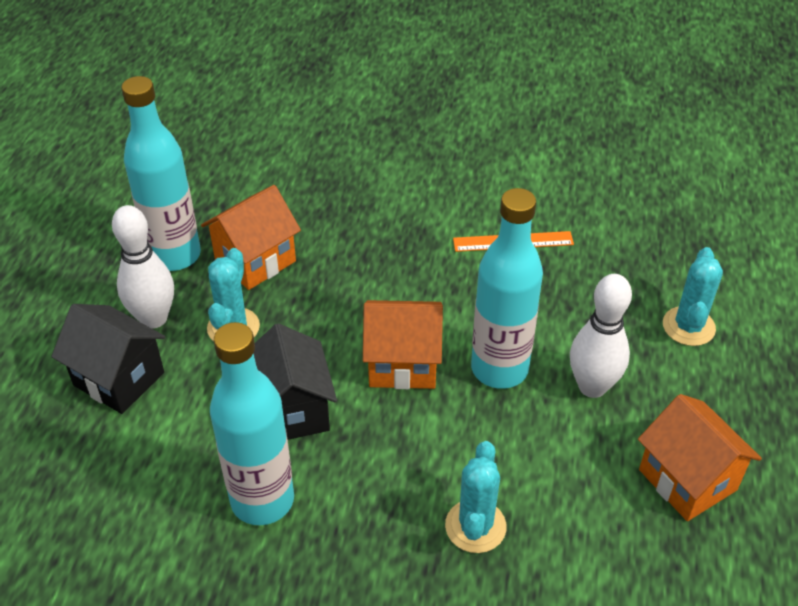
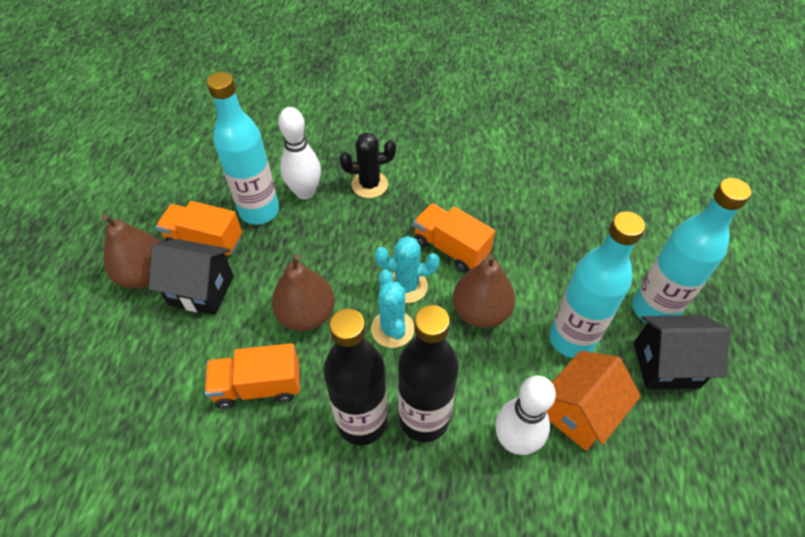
black bottle: 0 -> 2
black cactus: 0 -> 1
brown pear: 0 -> 3
orange house: 3 -> 1
orange ruler: 1 -> 0
orange truck: 0 -> 3
turquoise cactus: 3 -> 2

